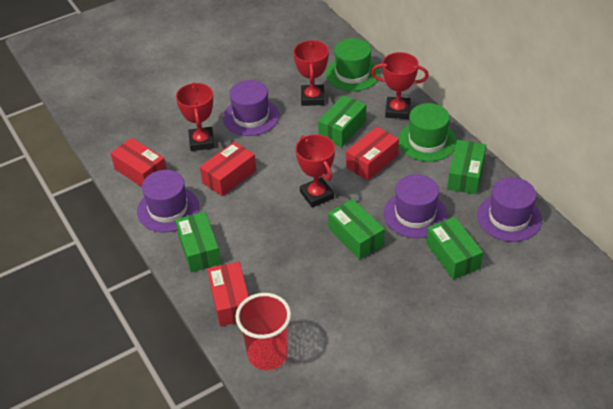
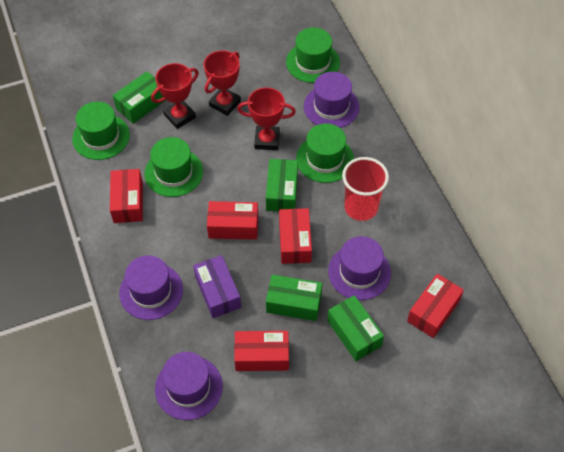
green box: 5 -> 4
green hat: 2 -> 4
purple box: 0 -> 1
red box: 4 -> 5
red trophy: 4 -> 3

